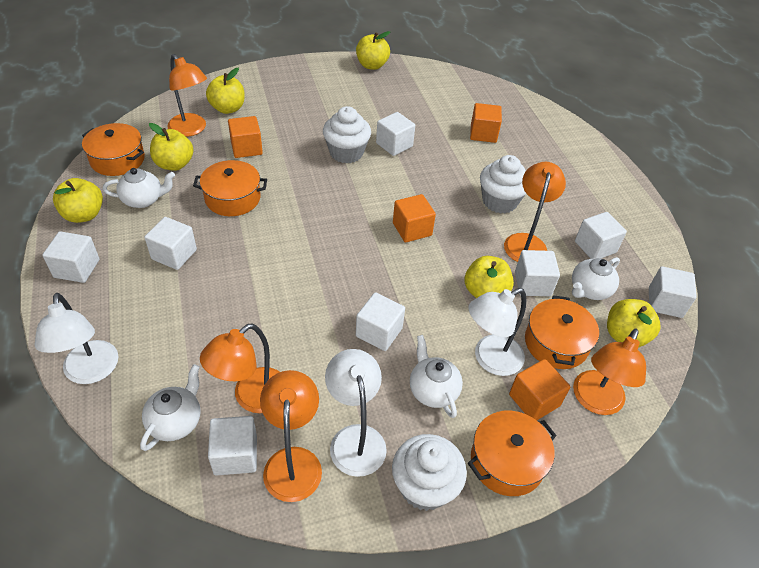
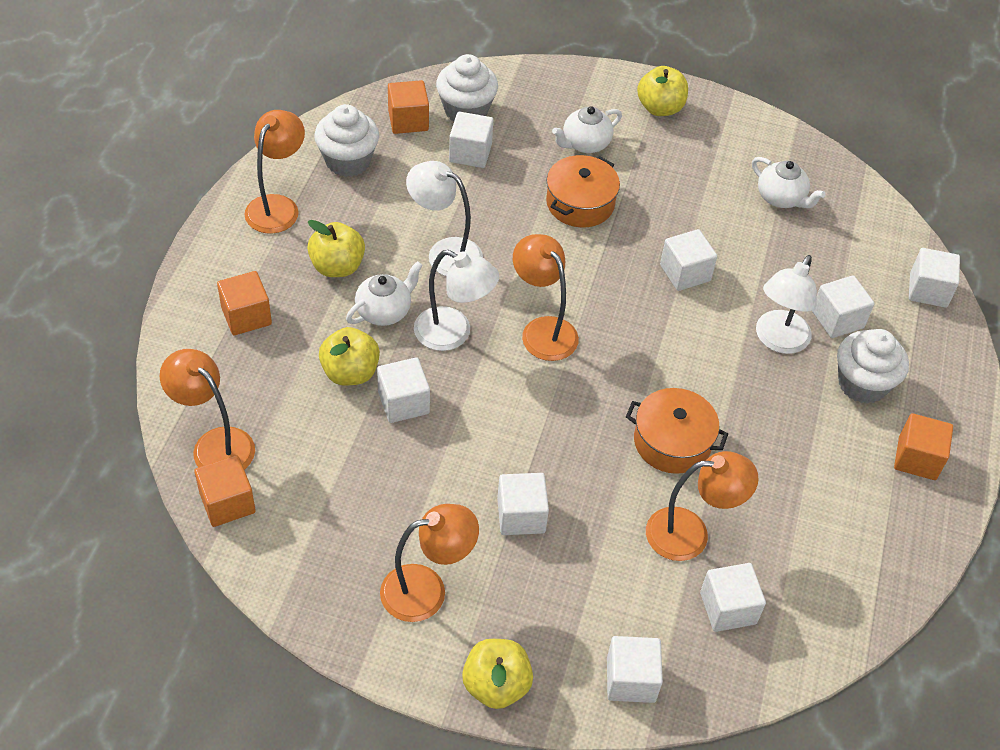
orange pot: 4 -> 2
white teapot: 4 -> 3
yellow apple: 6 -> 4

